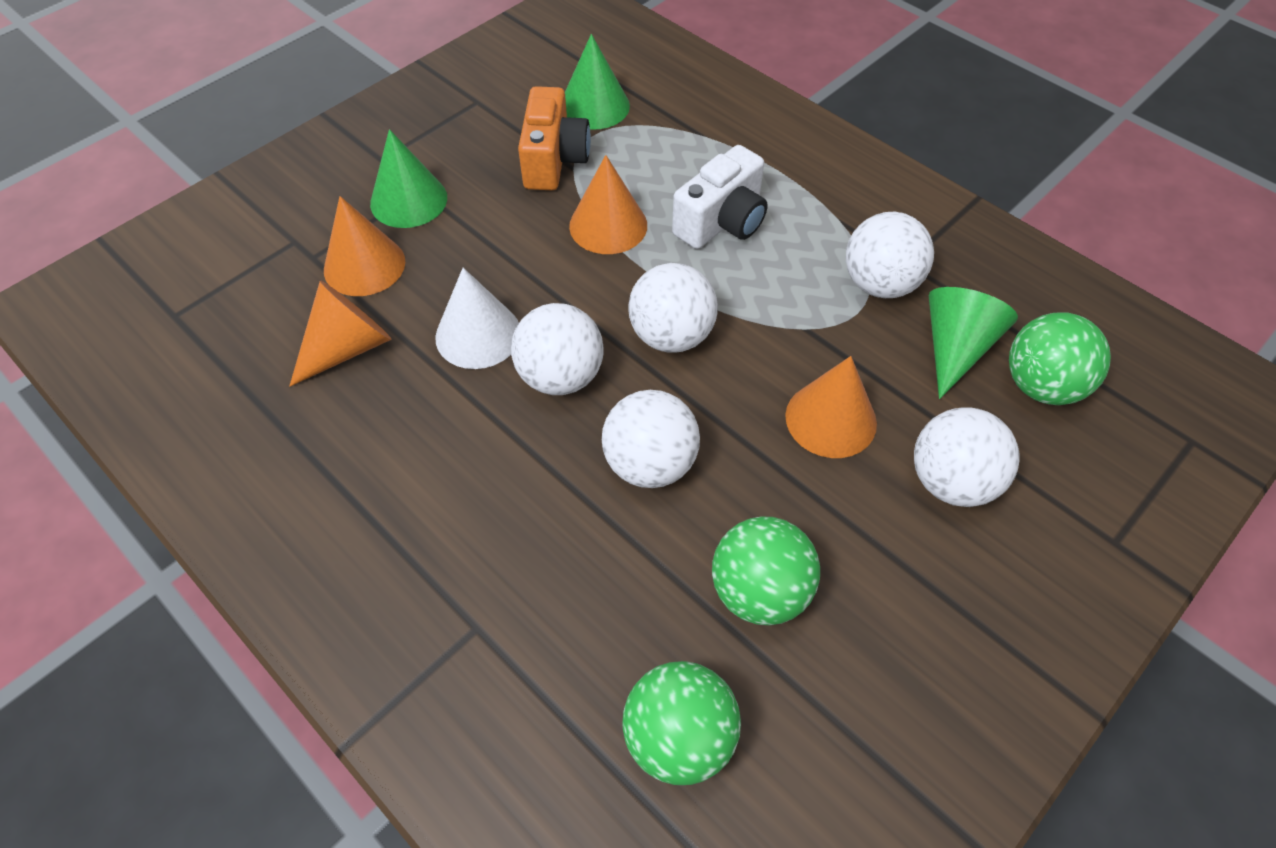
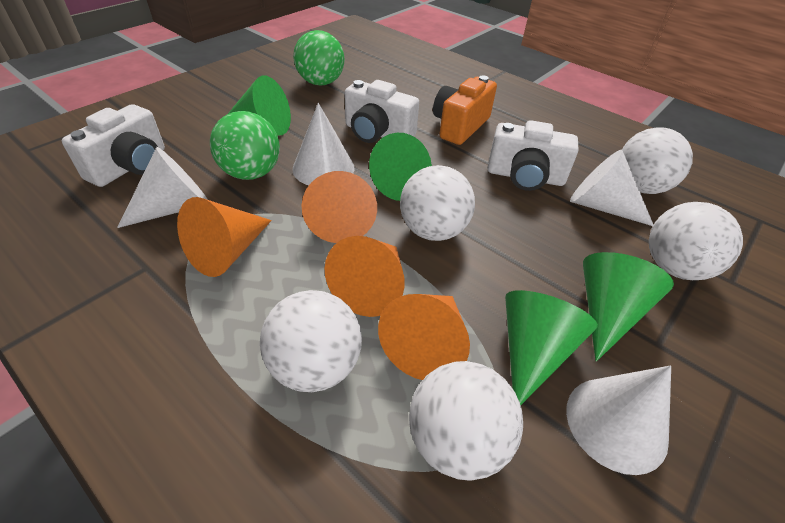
green ball: 3 -> 2
green cone: 3 -> 4
white camera: 1 -> 3
white cone: 1 -> 4

